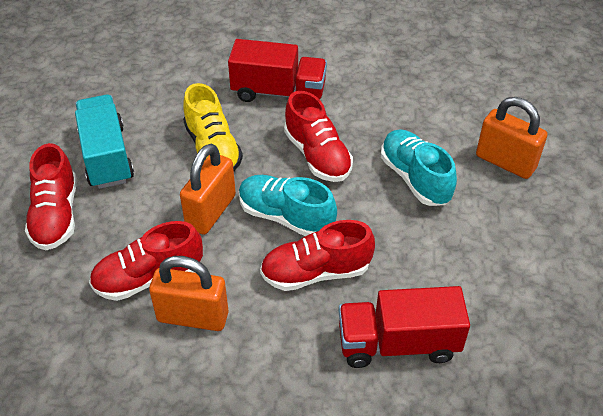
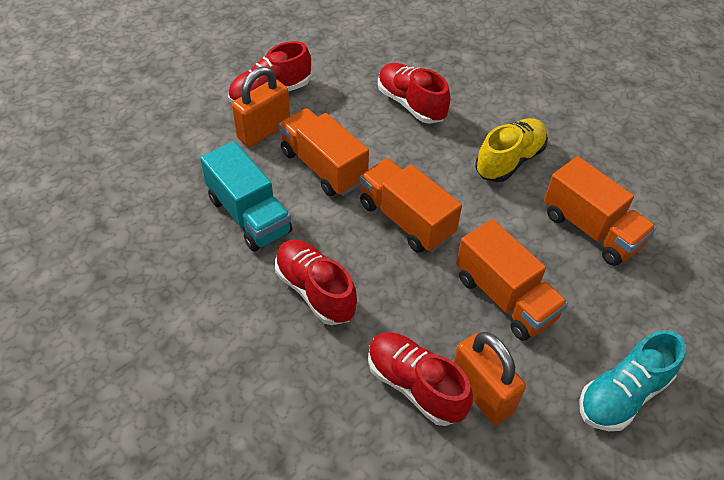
orange padlock: 3 -> 2
orange truck: 0 -> 4
red truck: 2 -> 0
turquoise shoe: 2 -> 1

